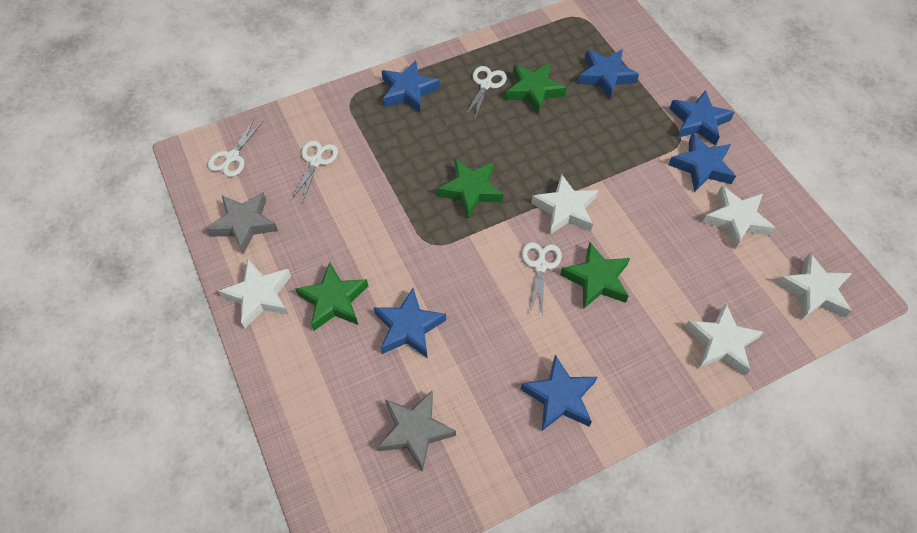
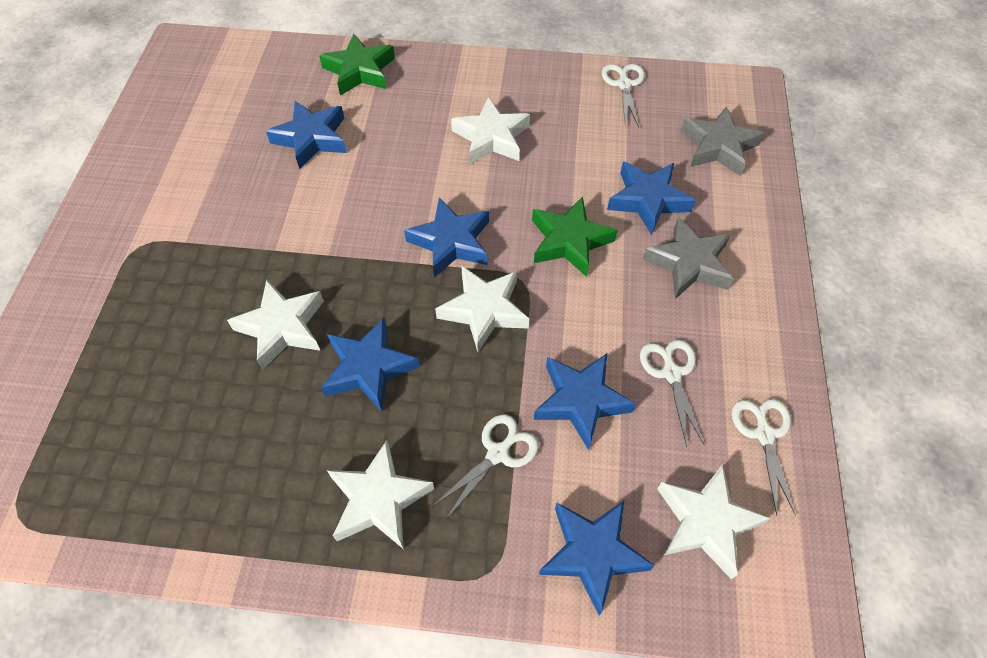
green star: 4 -> 2

